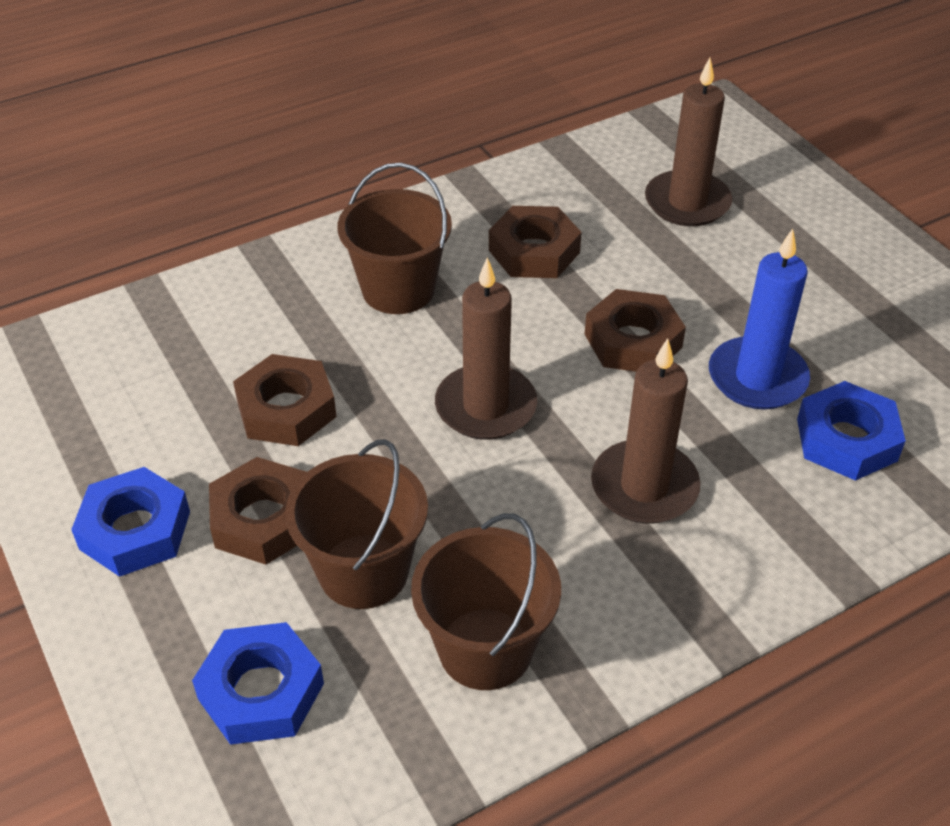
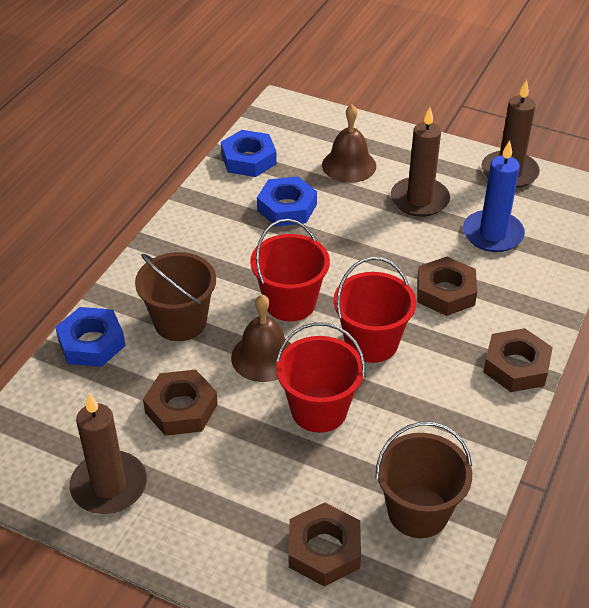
brown bell: 0 -> 2
brown bucket: 3 -> 2
red bucket: 0 -> 3

